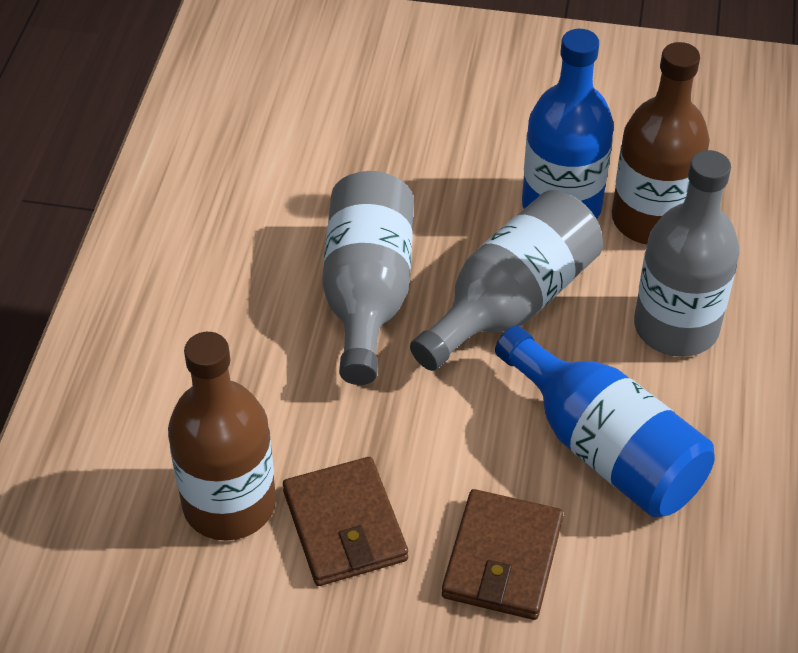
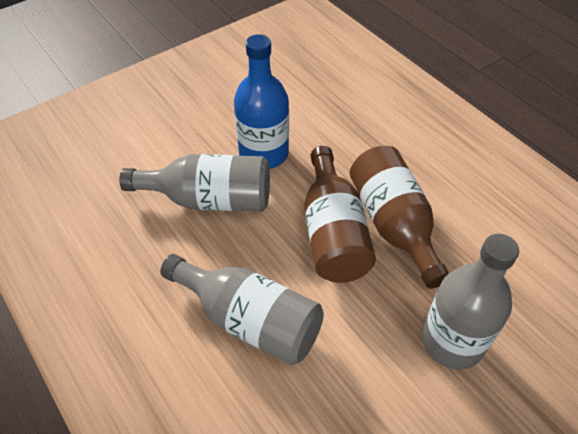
blue bottle: 2 -> 1
brown wallet: 2 -> 0

